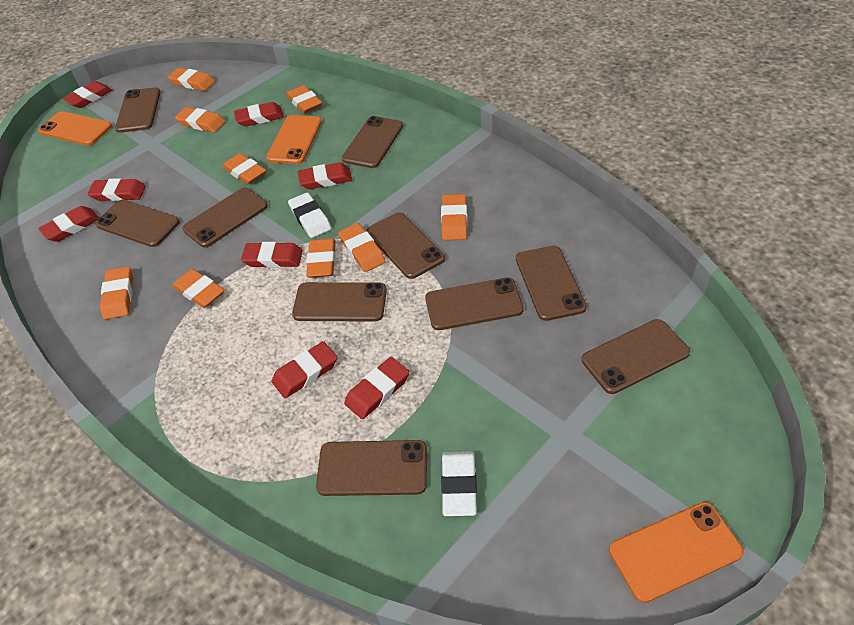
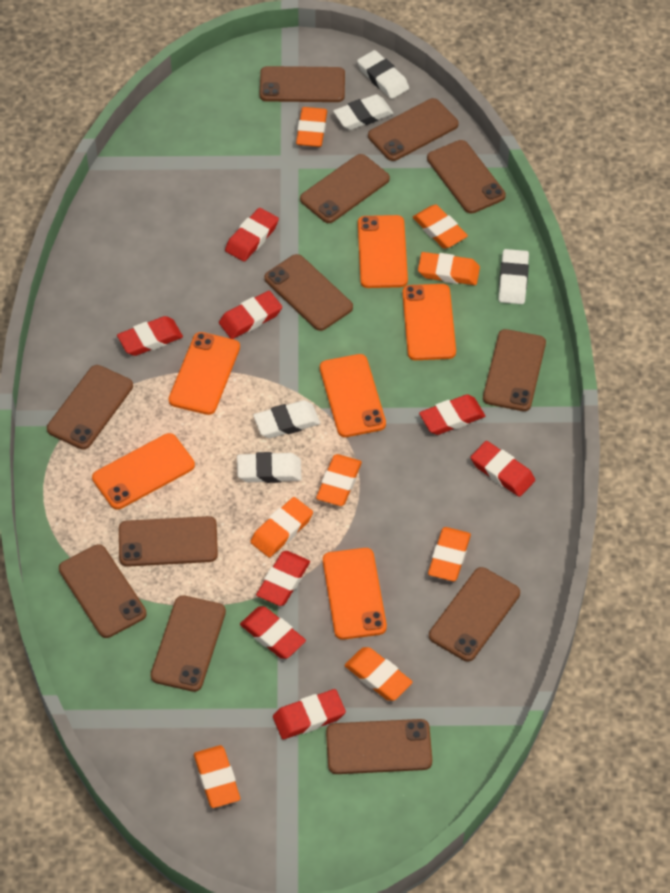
brown phone: 10 -> 12
orange eraser: 9 -> 8
orange phone: 3 -> 6
white eraser: 2 -> 5

